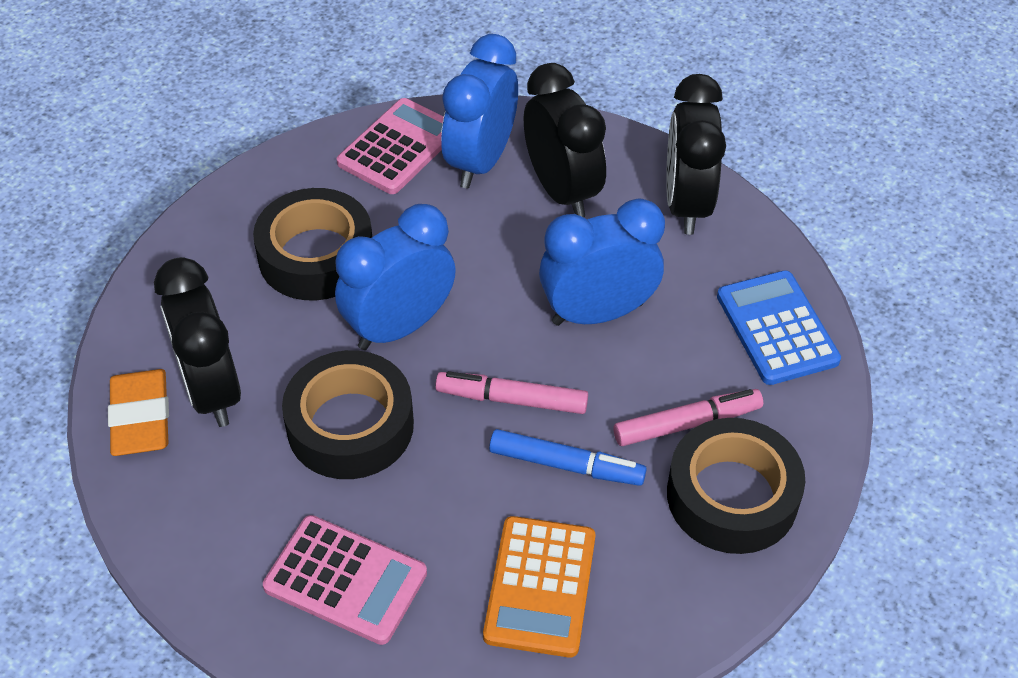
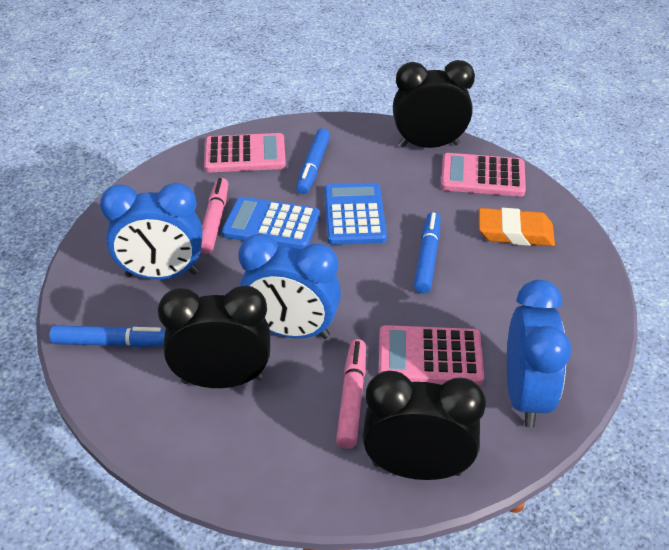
black tape: 3 -> 0
blue calculator: 1 -> 2
blue marker: 1 -> 3
orange calculator: 1 -> 0
pink calculator: 2 -> 3

